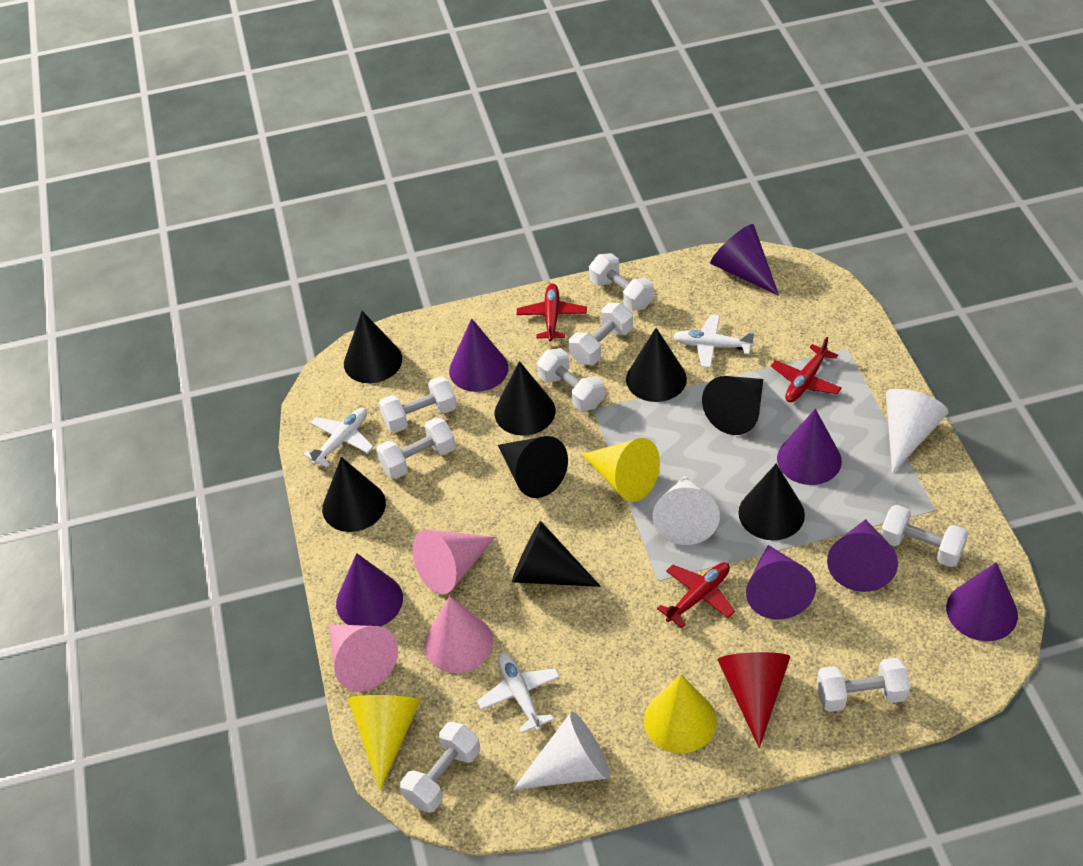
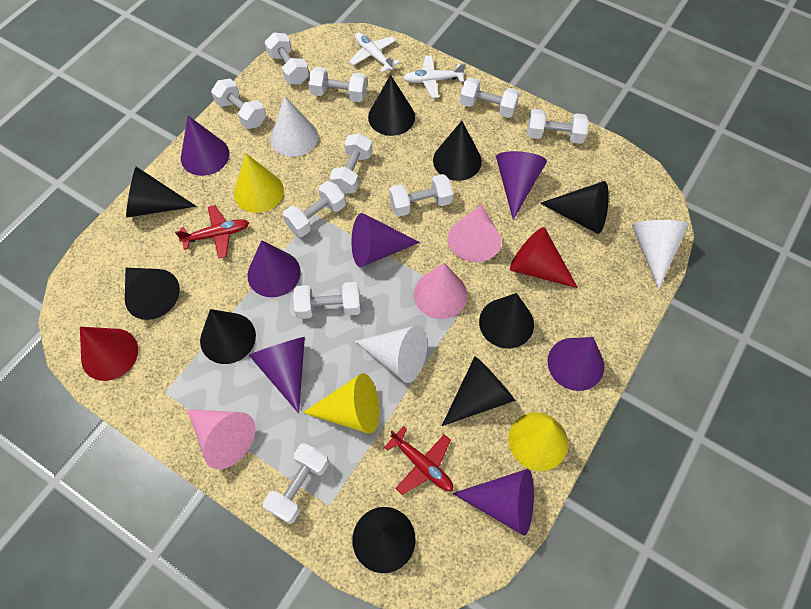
black cone: 8 -> 9
red cone: 1 -> 2
red plane: 3 -> 2
white dumbbell: 8 -> 10
white plane: 3 -> 2

